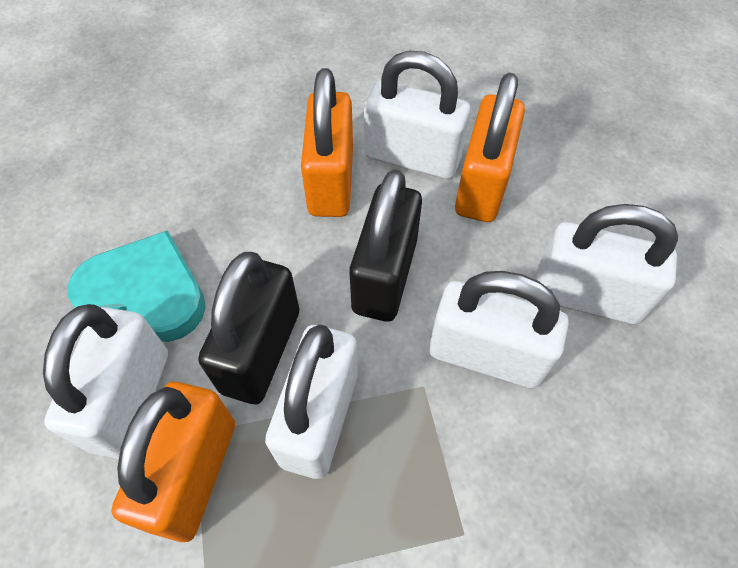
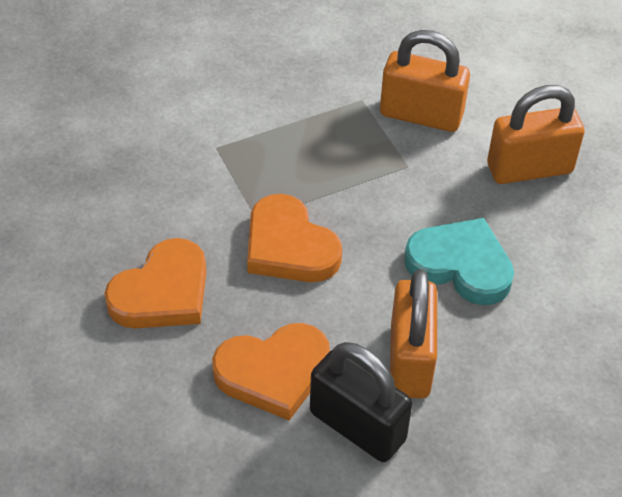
black padlock: 2 -> 1
orange heart: 0 -> 3
white padlock: 5 -> 0

